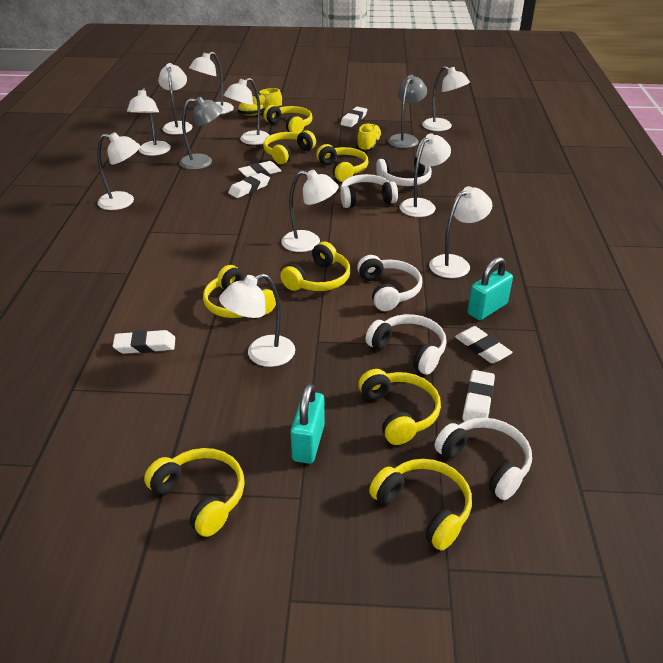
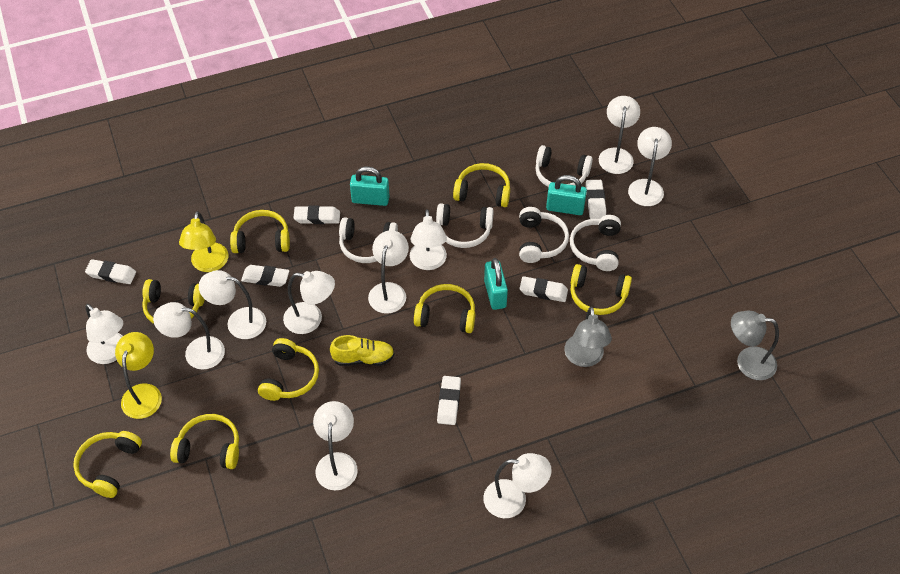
turquoise padlock: 2 -> 3
yellow lamp: 0 -> 2
yellow shoe: 2 -> 1

